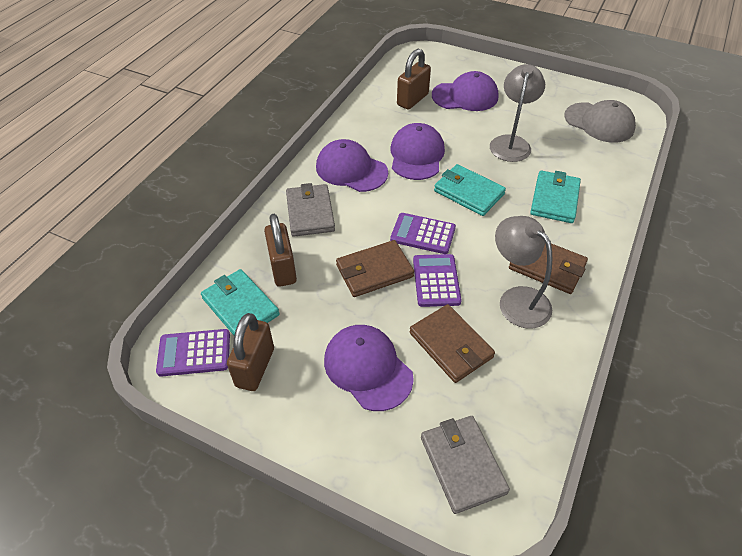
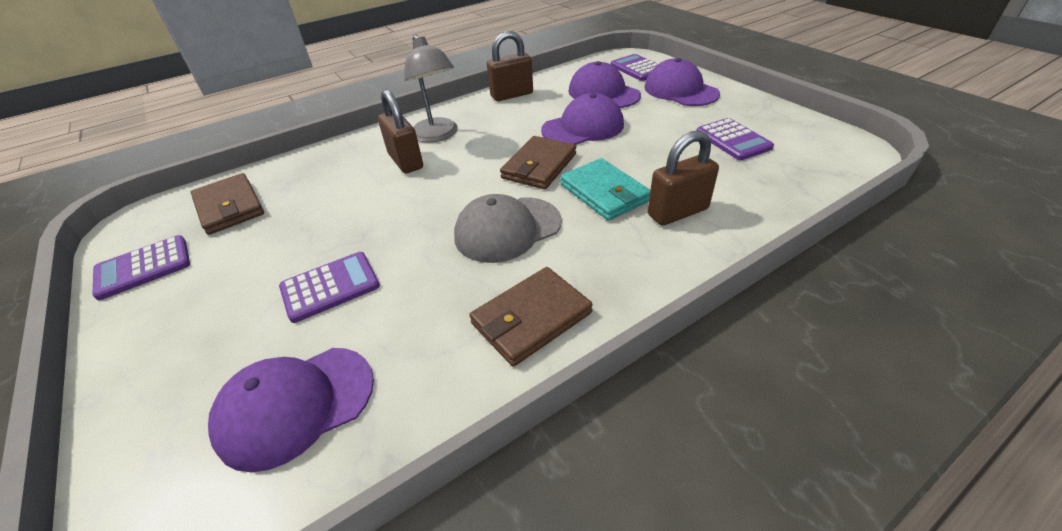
grey lamp: 2 -> 1
grey wallet: 2 -> 0
purple calculator: 3 -> 4
turquoise wallet: 3 -> 1

